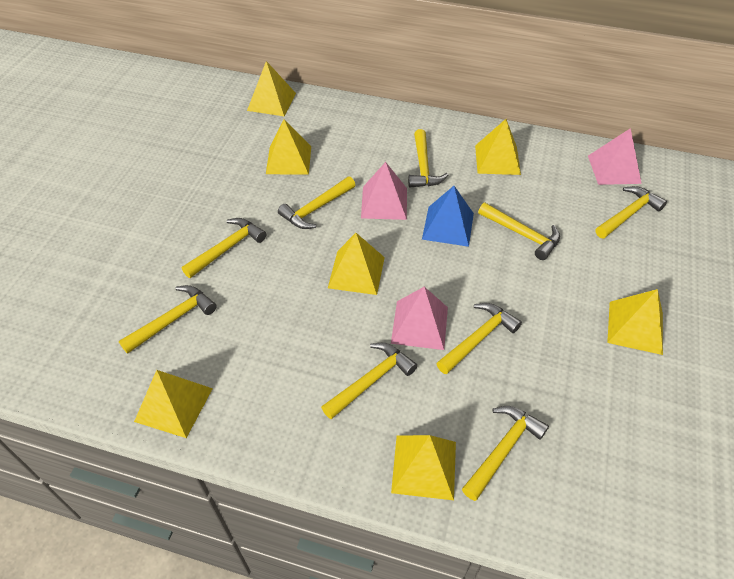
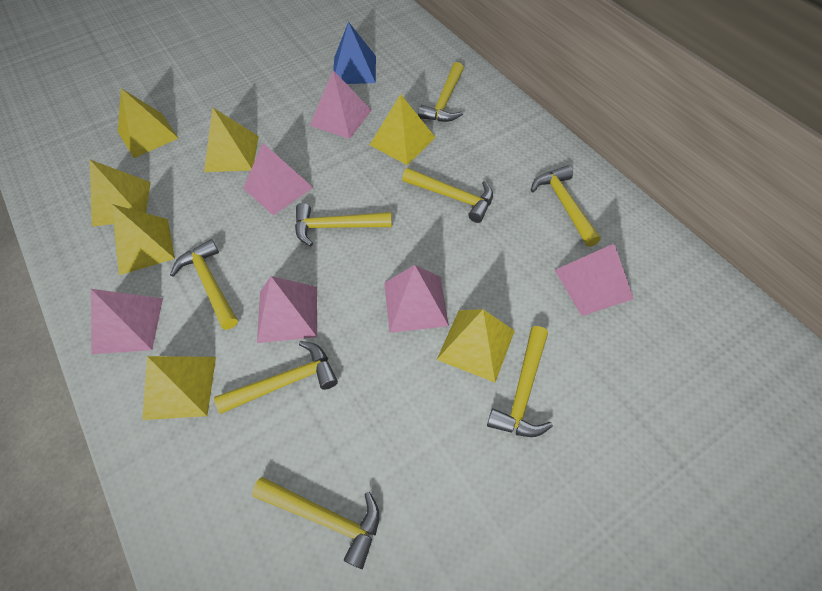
pink pyramid: 3 -> 6
yellow hammer: 9 -> 8

